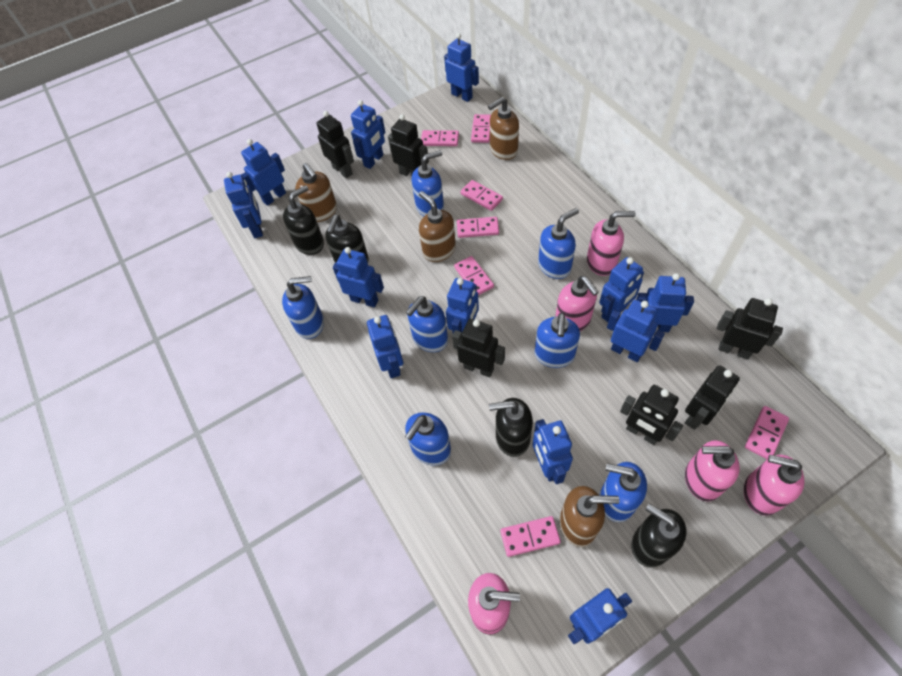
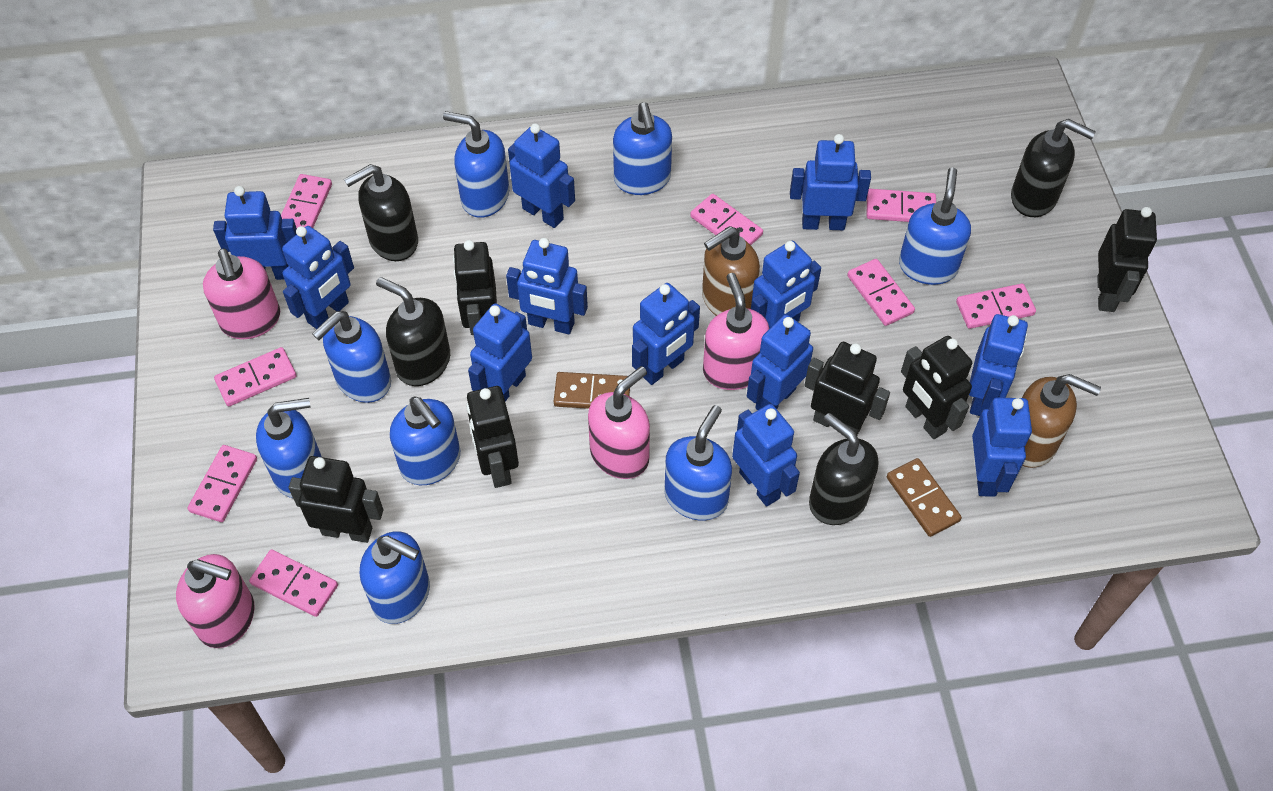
blue soap dispenser: 7 -> 8
brown domino: 0 -> 2
brown soap dispenser: 4 -> 2
pink domino: 7 -> 8
pink soap dispenser: 5 -> 4

